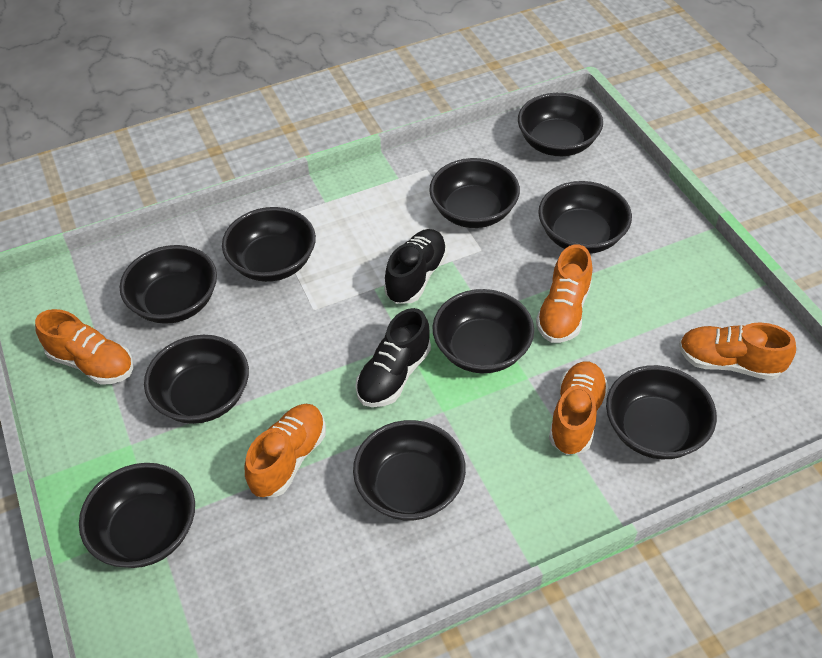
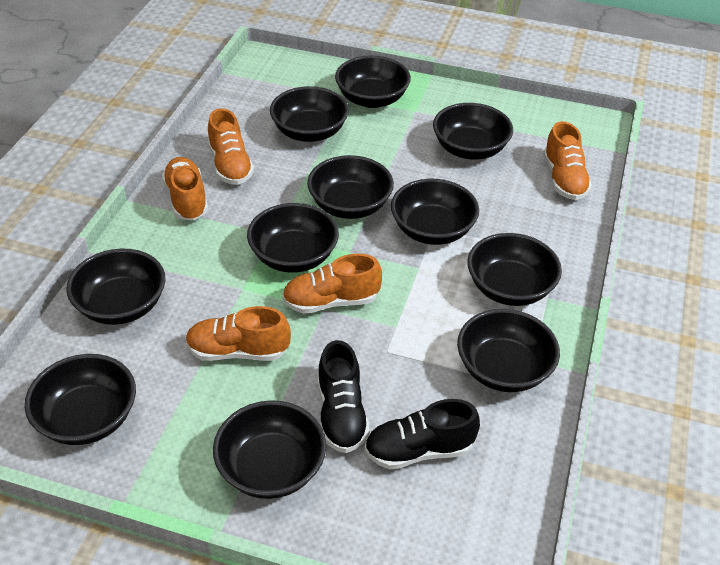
black bowl: 10 -> 11

